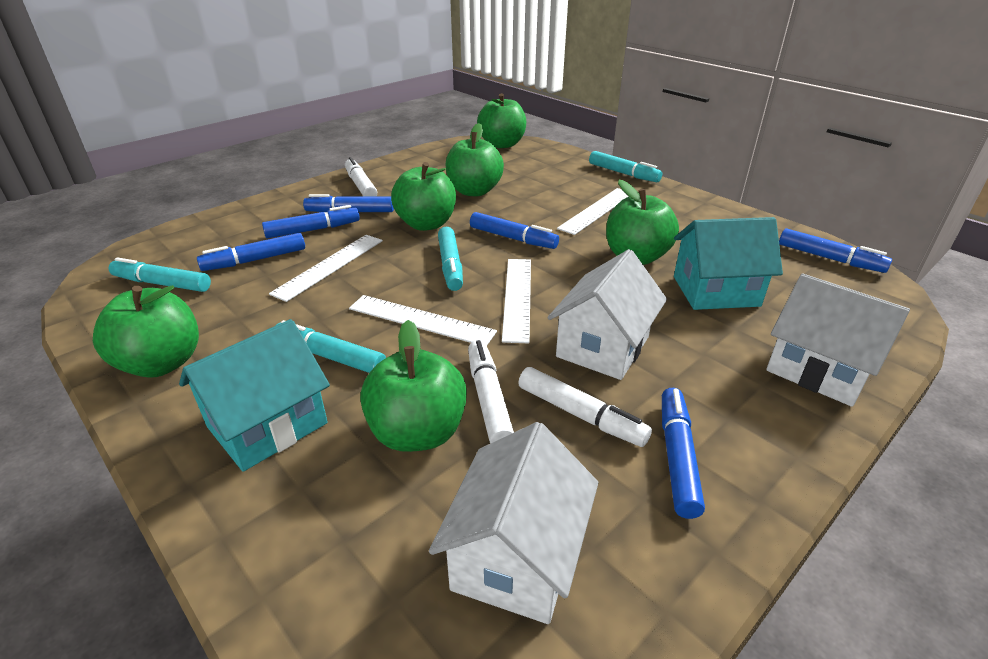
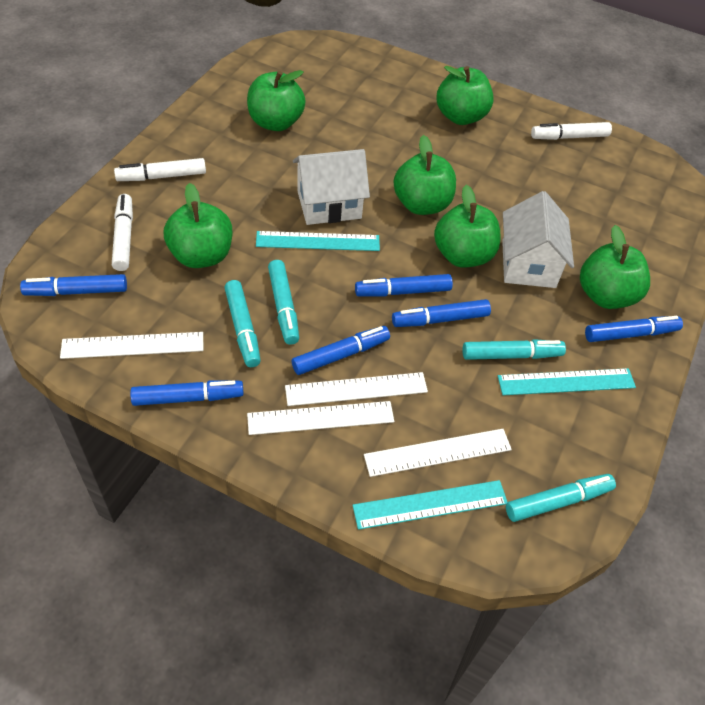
turquoise house: 2 -> 0
turquoise ruler: 0 -> 3
white house: 3 -> 2

